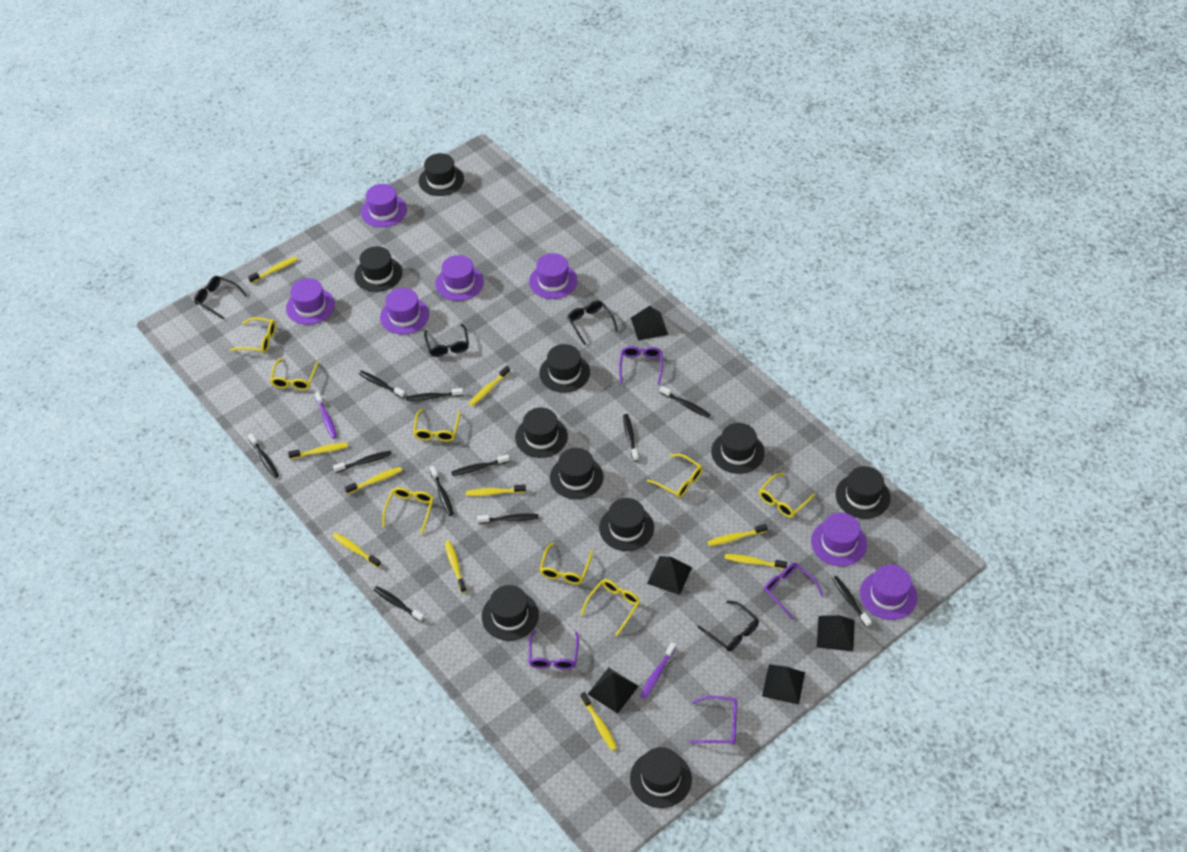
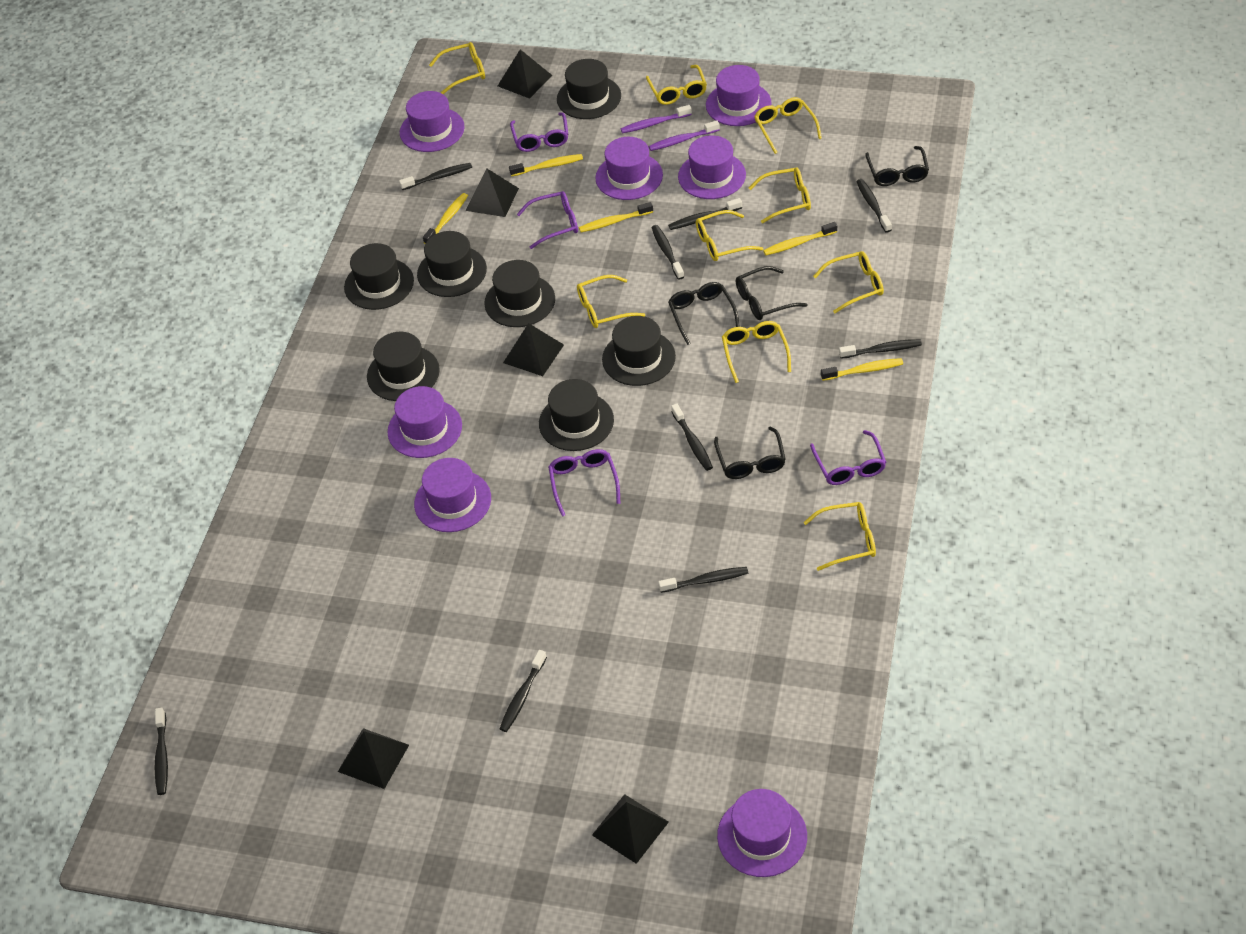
black hat: 10 -> 7
black toothbrush: 11 -> 9
yellow glasses: 8 -> 9
yellow toothbrush: 10 -> 5

